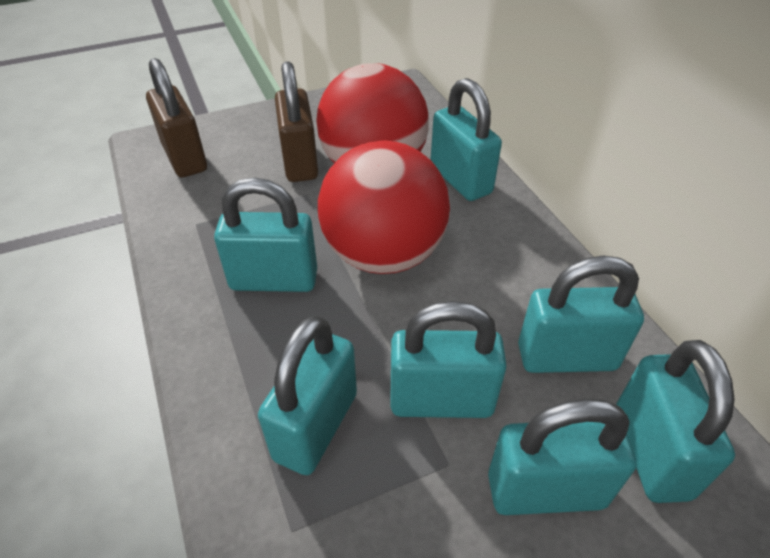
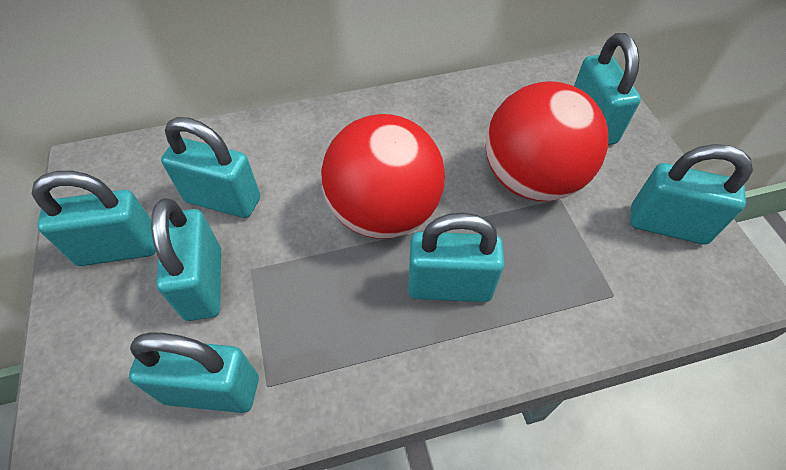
brown padlock: 2 -> 0

